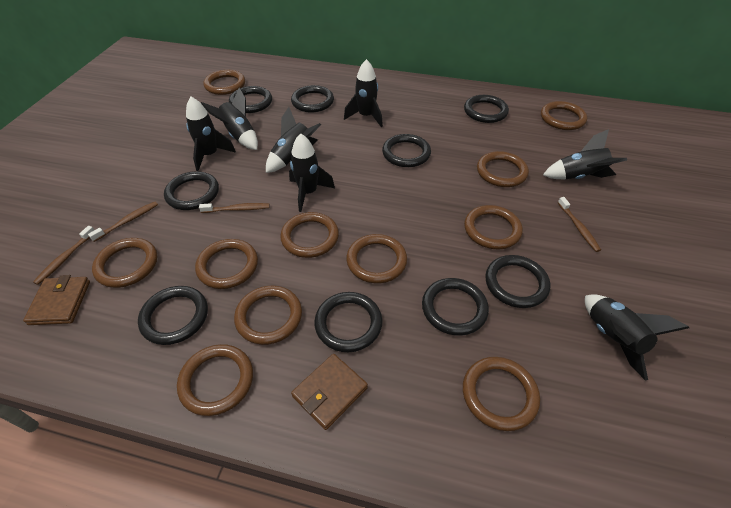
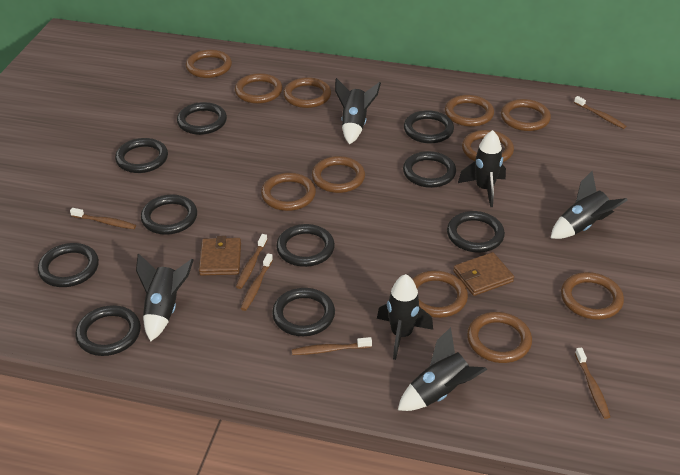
black ring: 9 -> 10
black rocket: 7 -> 6
brown toothbrush: 4 -> 6

